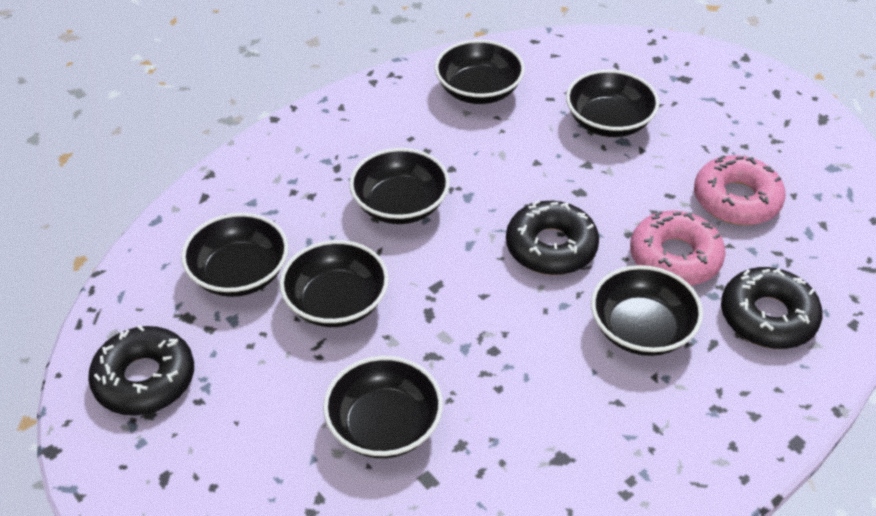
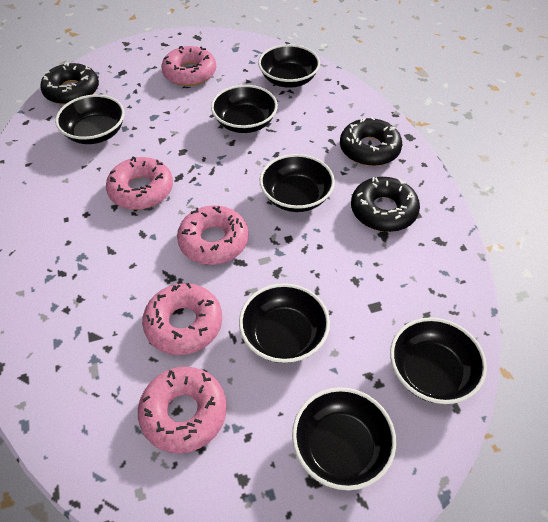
pink donut: 2 -> 5

